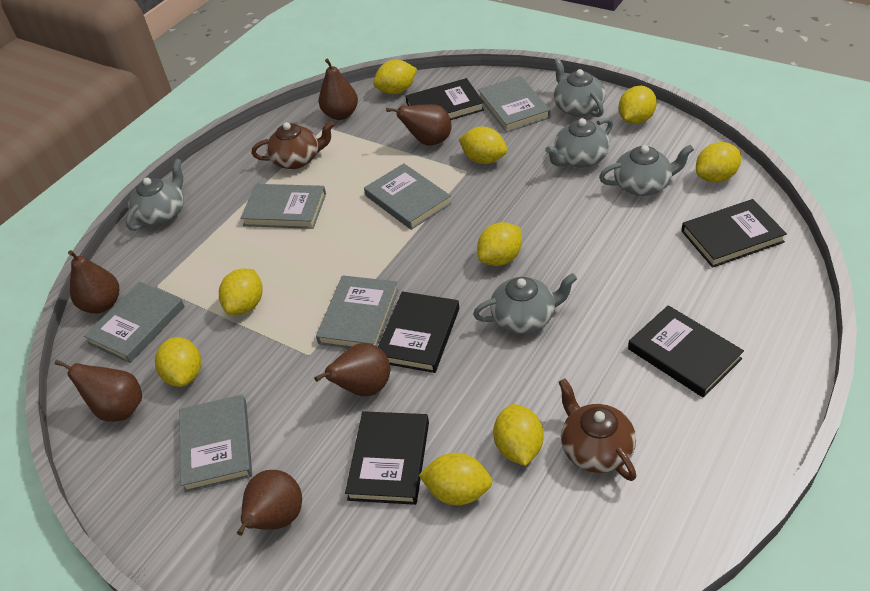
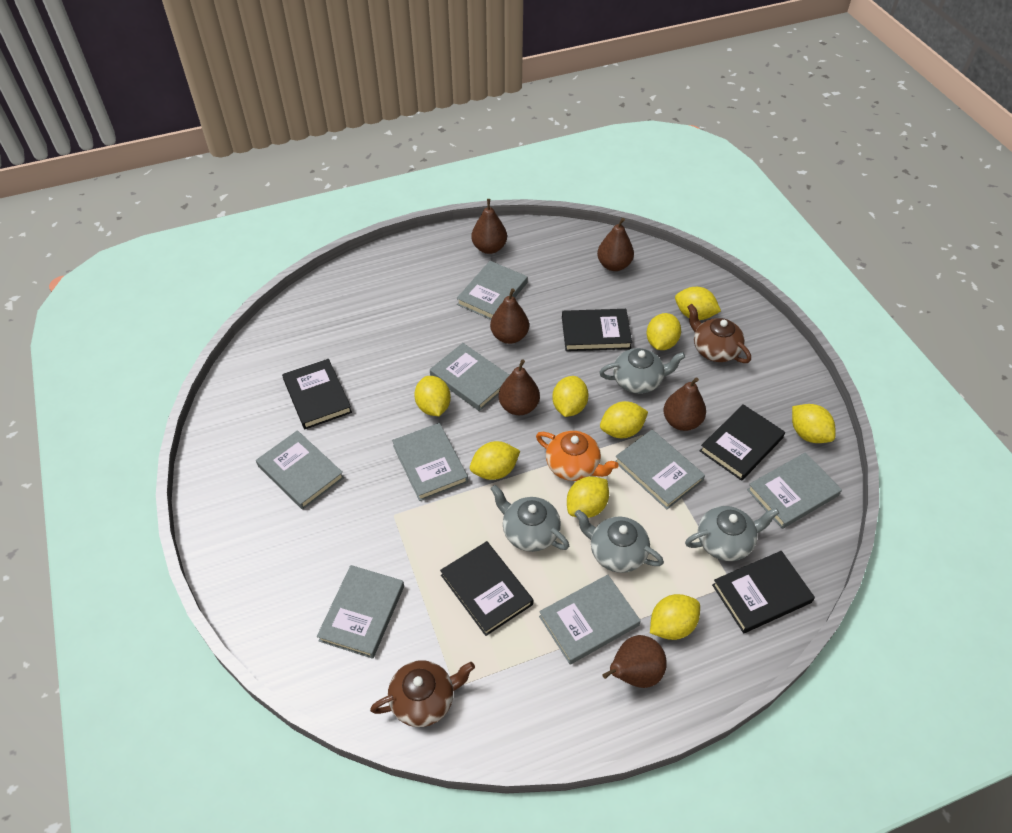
grey book: 6 -> 8
grey teapot: 5 -> 4
orange teapot: 0 -> 1

